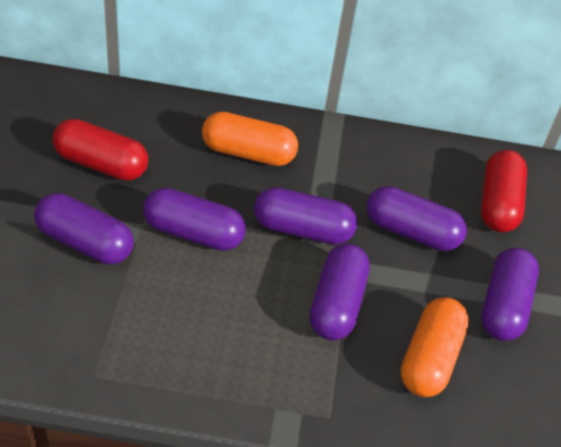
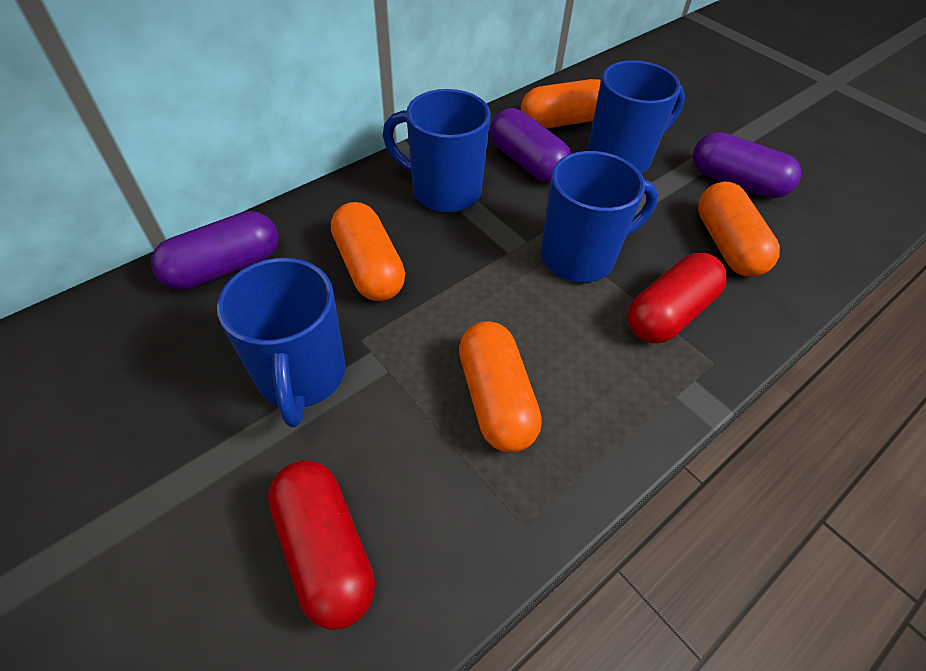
blue mug: 0 -> 4
orange capsule: 2 -> 4
purple capsule: 6 -> 3

